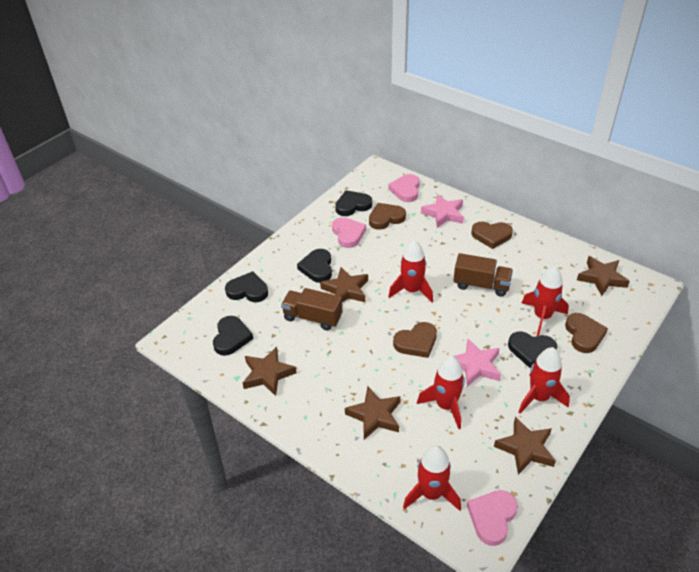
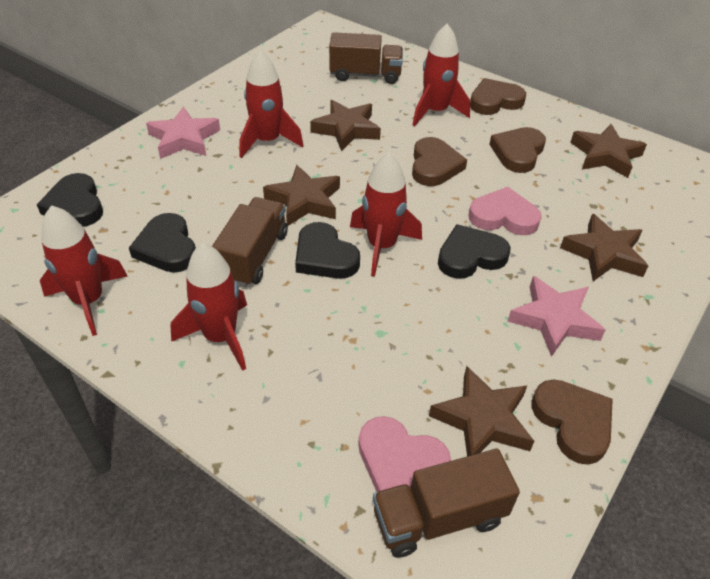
black heart: 5 -> 4
brown truck: 2 -> 3
pink heart: 3 -> 2

